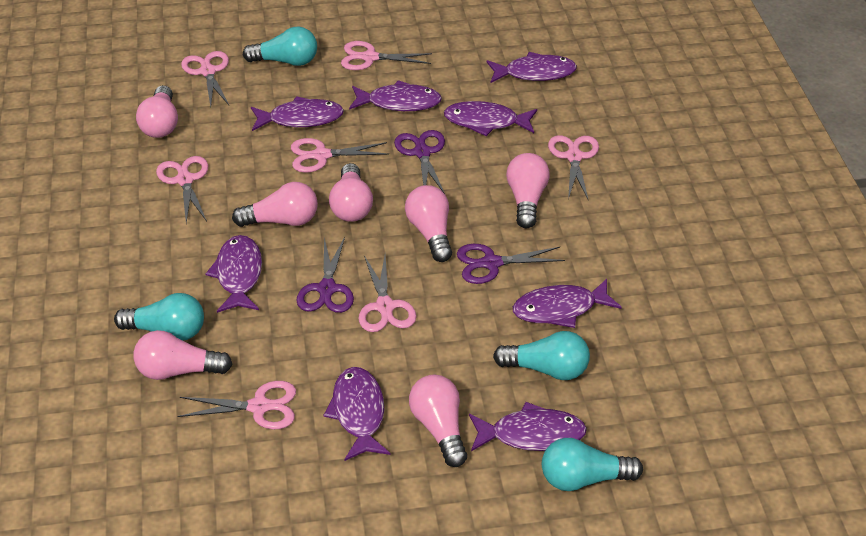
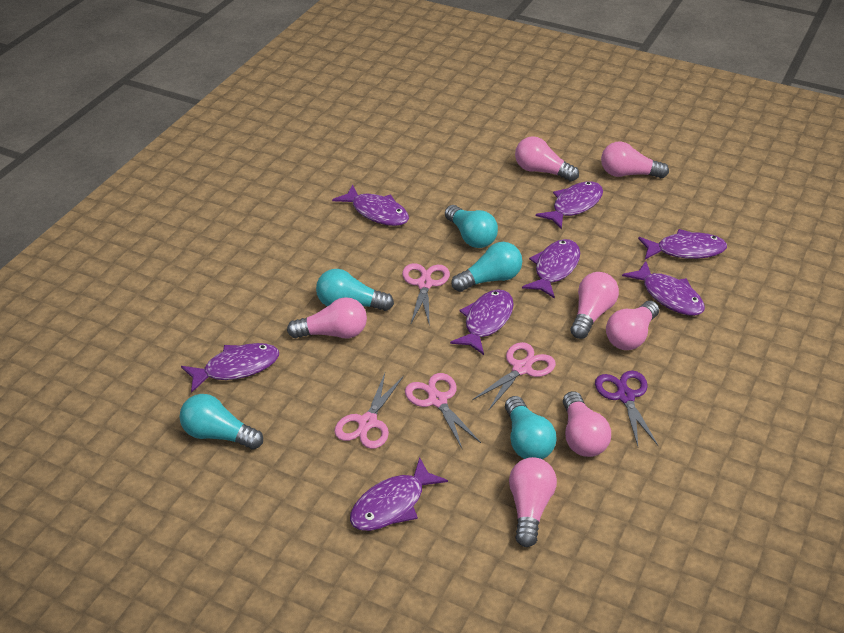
pink scissors: 7 -> 4
purple scissors: 3 -> 1
turquoise light bulb: 4 -> 5

